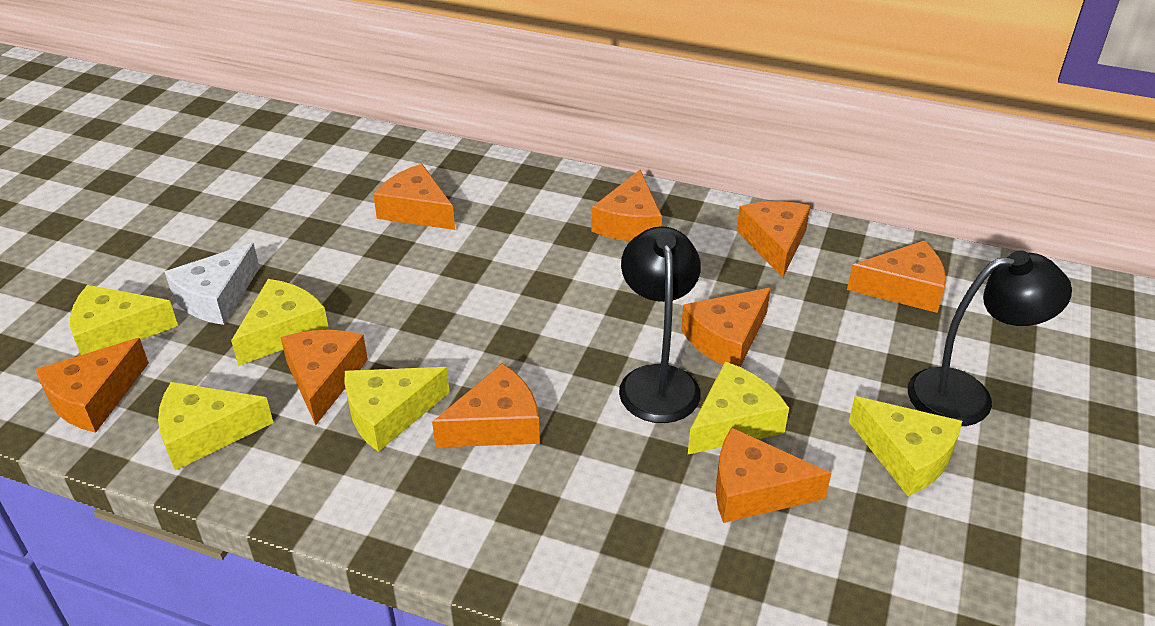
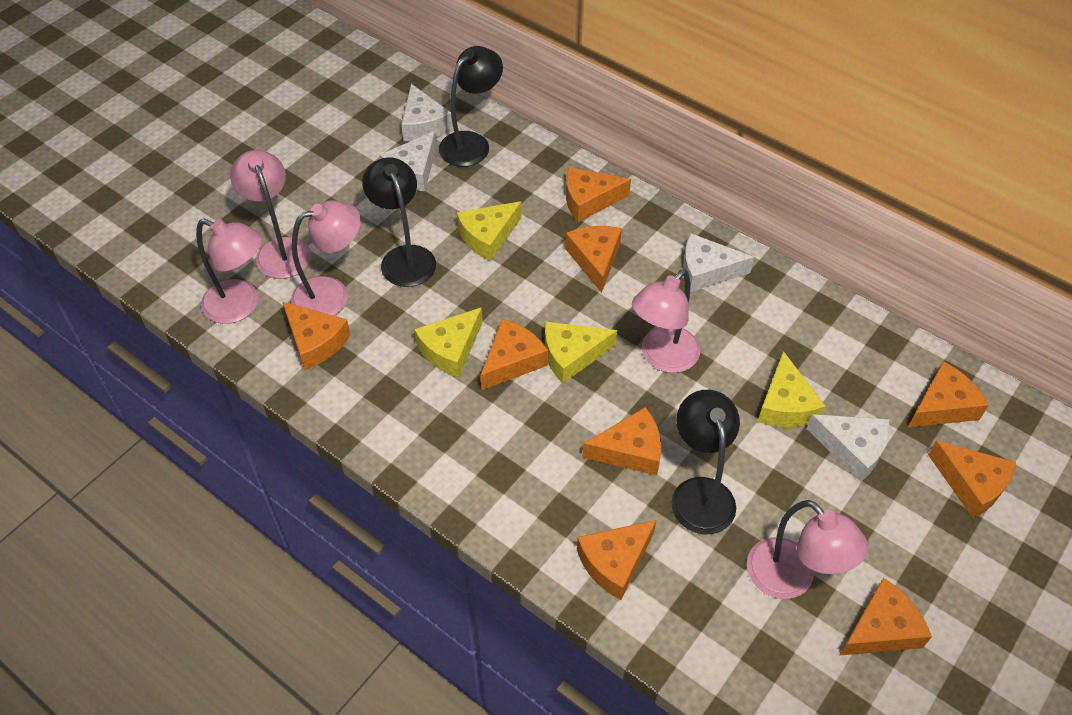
black lamp: 2 -> 3
pink lamp: 0 -> 5
white cheese: 1 -> 4
yellow cheese: 6 -> 4

